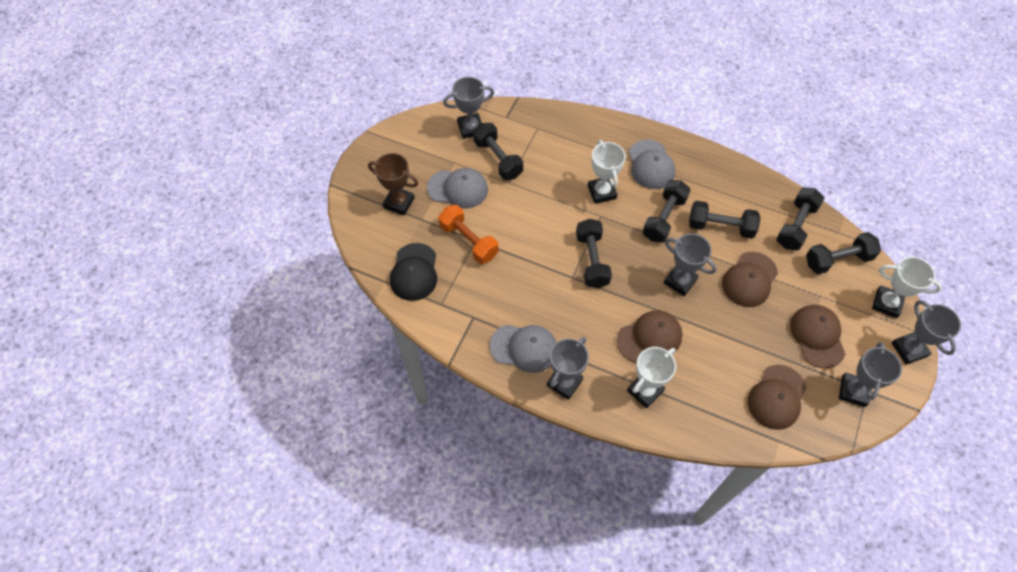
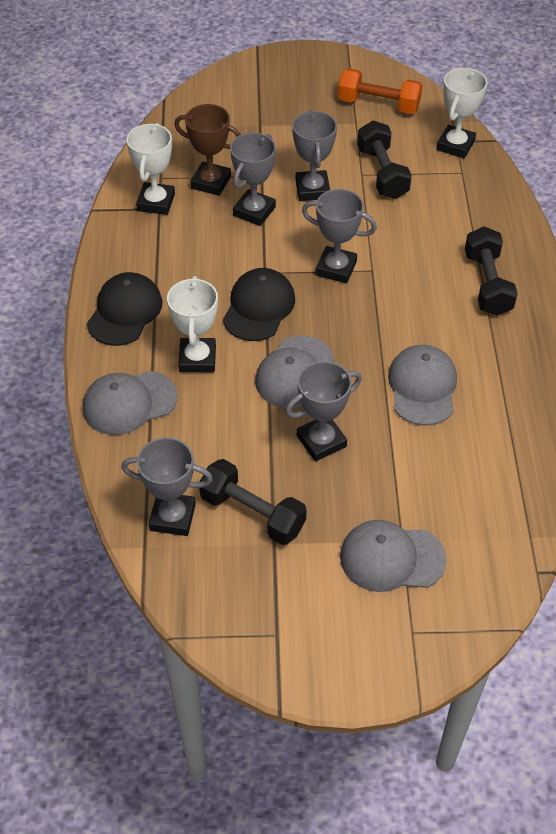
black cap: 1 -> 2
black dumbbell: 6 -> 3
brown cap: 4 -> 0
grey cap: 3 -> 4

